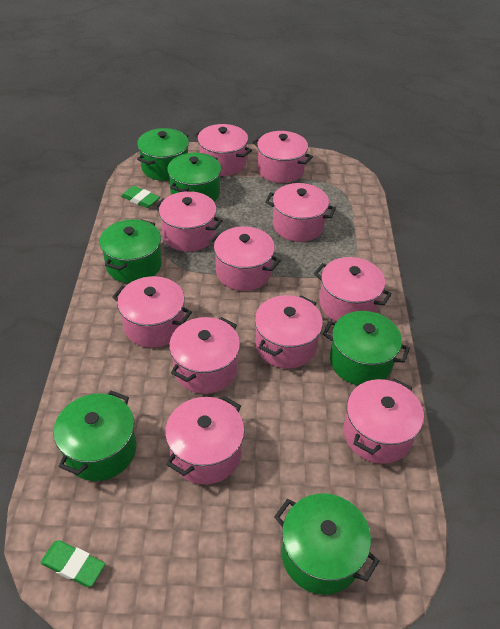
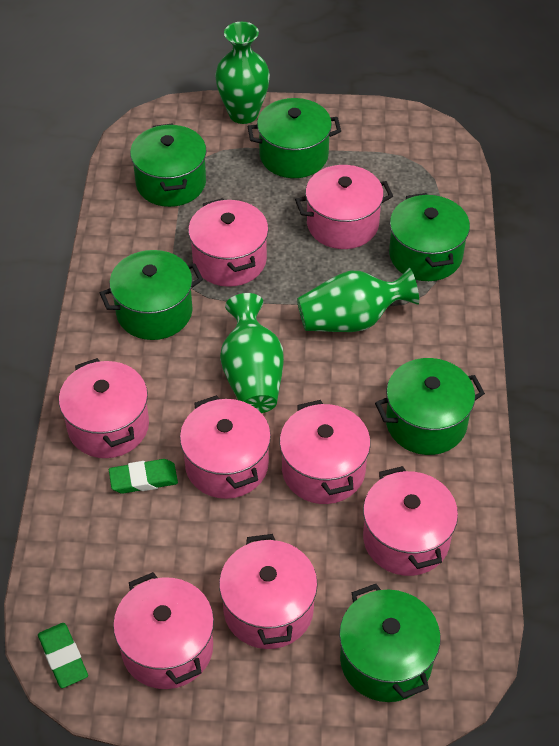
green vase: 0 -> 3
pink pot: 11 -> 8

